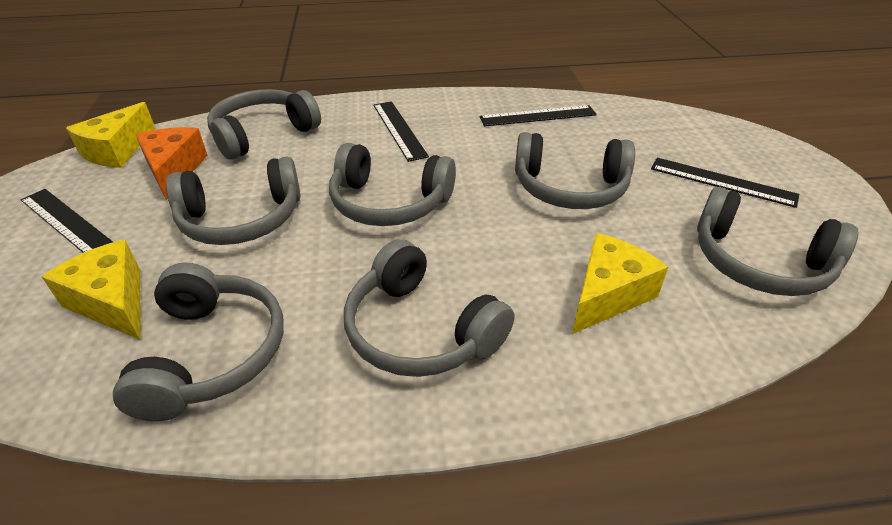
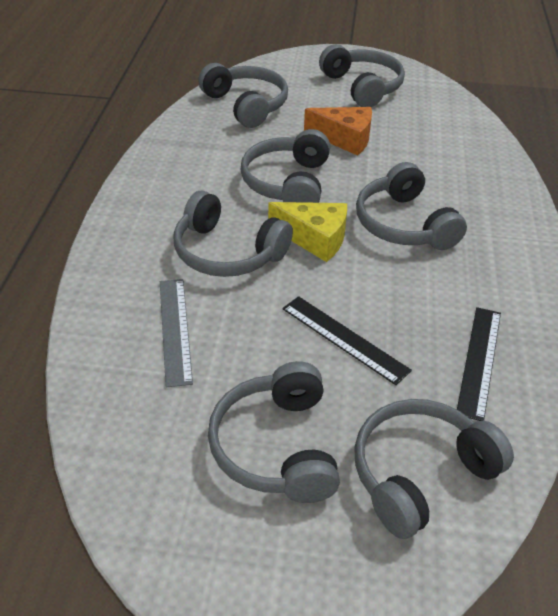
black ruler: 4 -> 2
grey ruler: 0 -> 1
yellow cheese: 3 -> 1

